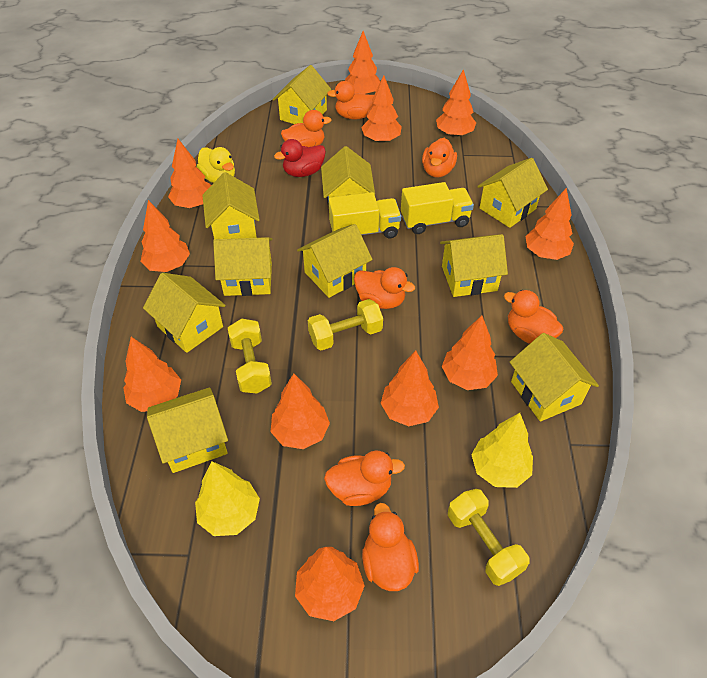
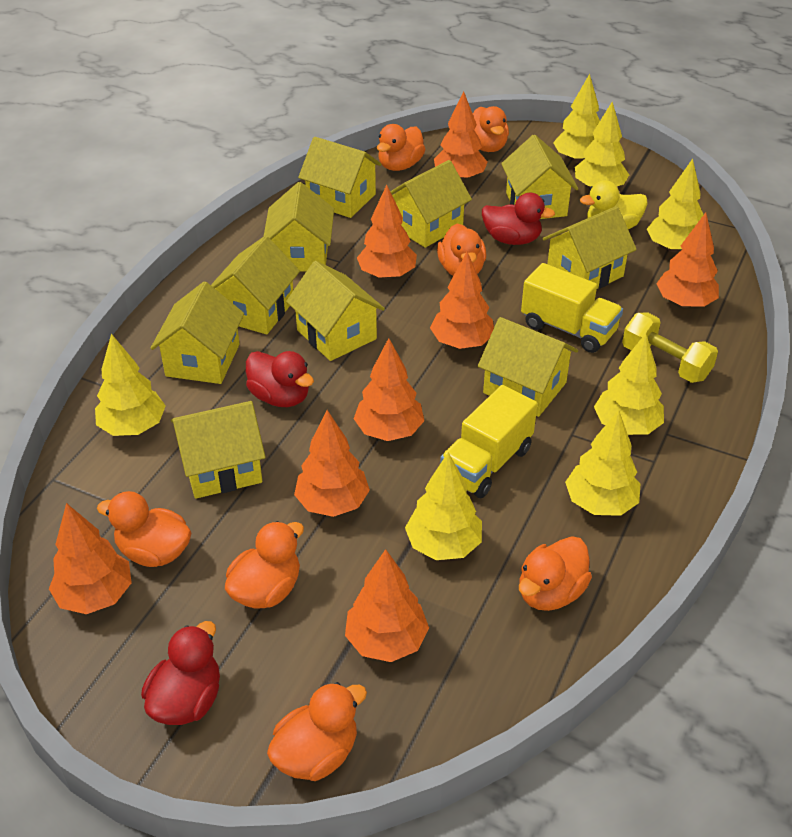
orange tree: 11 -> 8
red duck: 1 -> 3
yellow dumbbell: 3 -> 1
yellow tree: 2 -> 7

